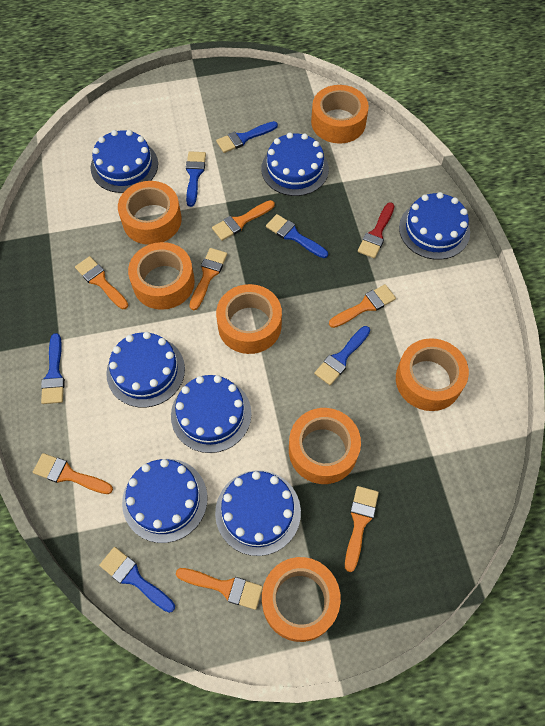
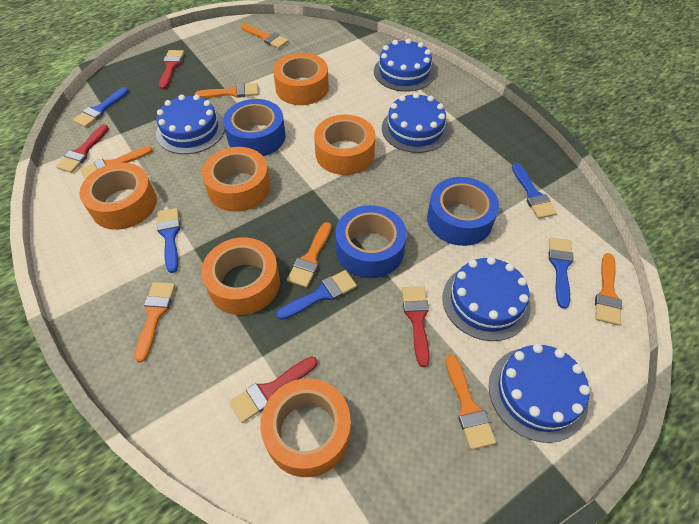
blue brush: 6 -> 5
blue cake: 7 -> 5
blue tape: 0 -> 3
orange tape: 7 -> 6
red brush: 1 -> 4

